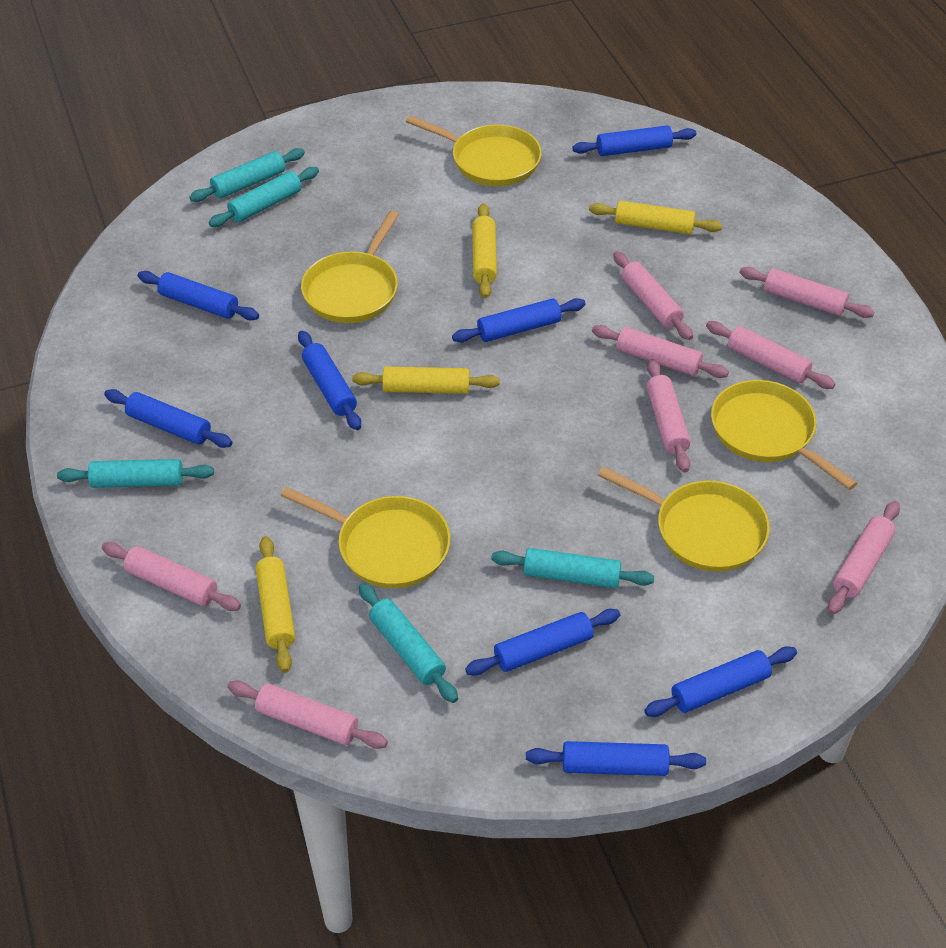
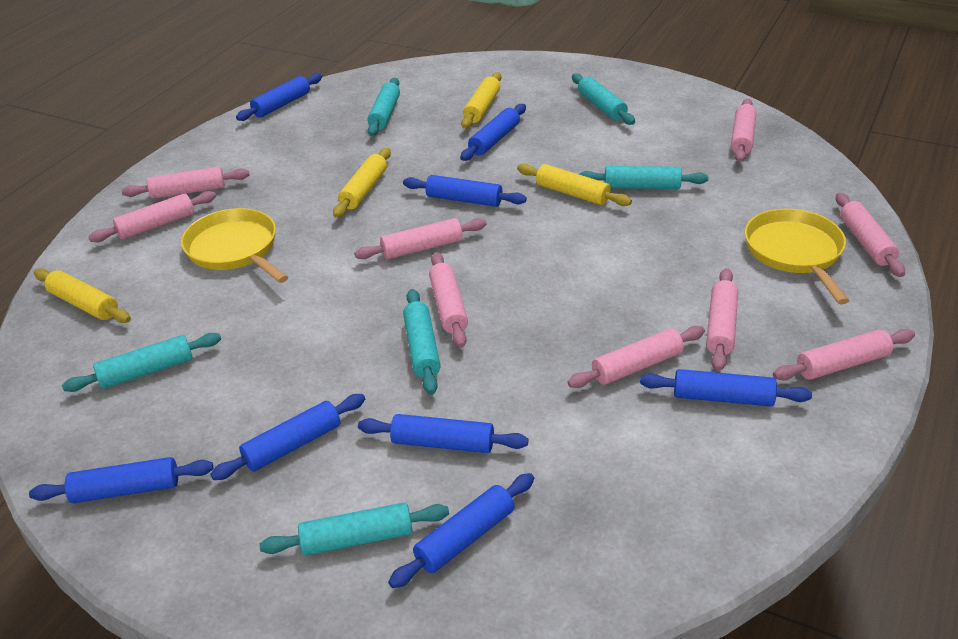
pink rolling pin: 8 -> 9
turquoise rolling pin: 5 -> 6
yellow pan: 5 -> 2

